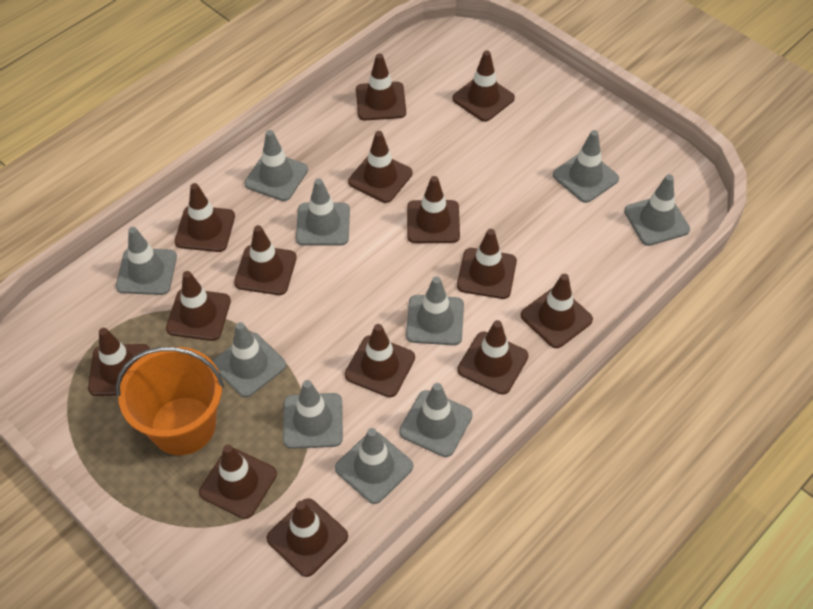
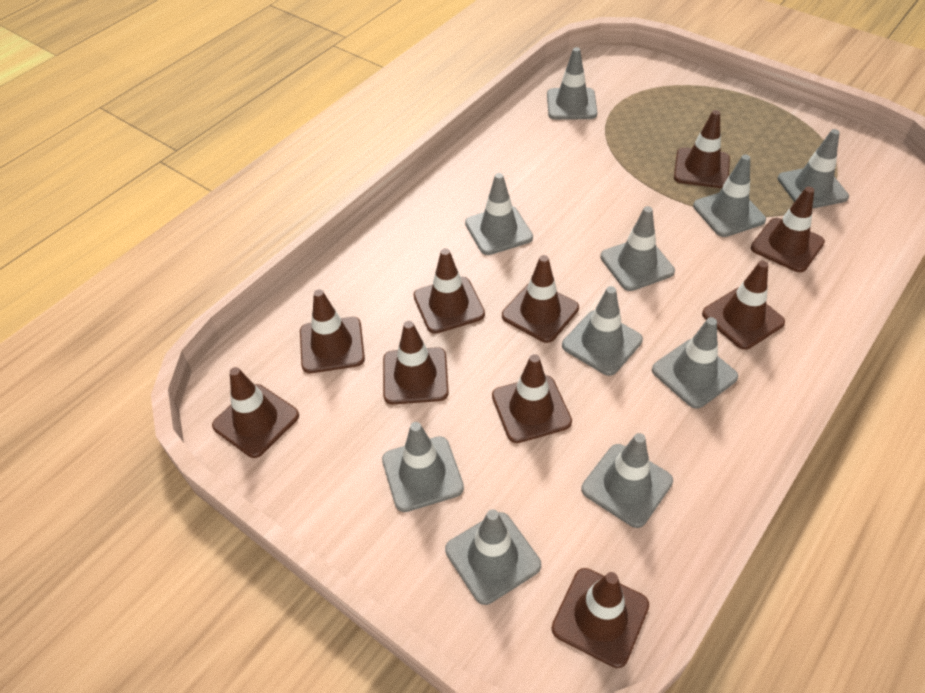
brown traffic cone: 14 -> 10
orange bucket: 1 -> 0

